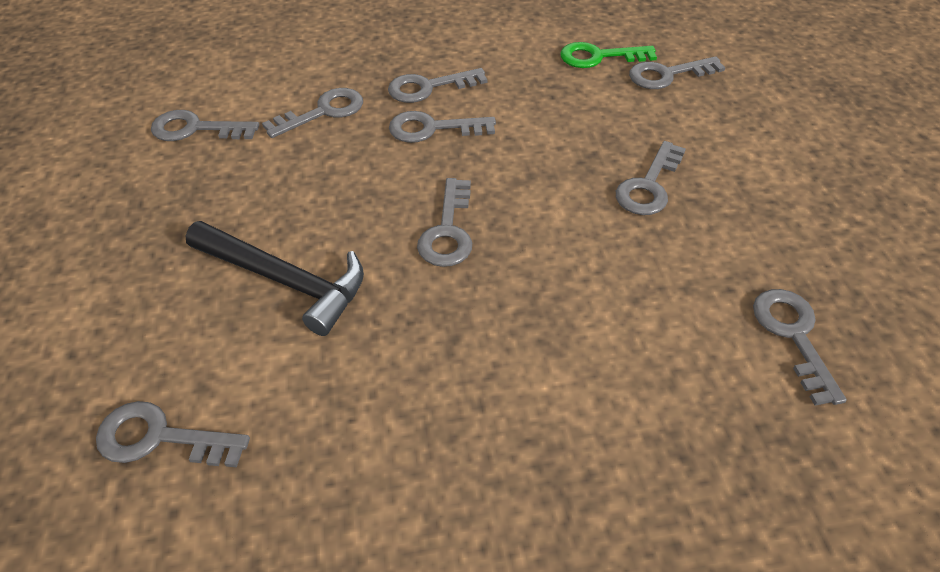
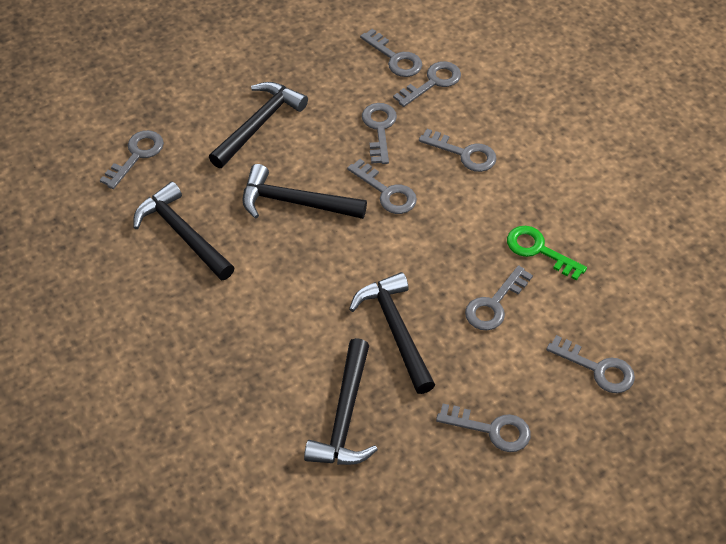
black hammer: 1 -> 5

